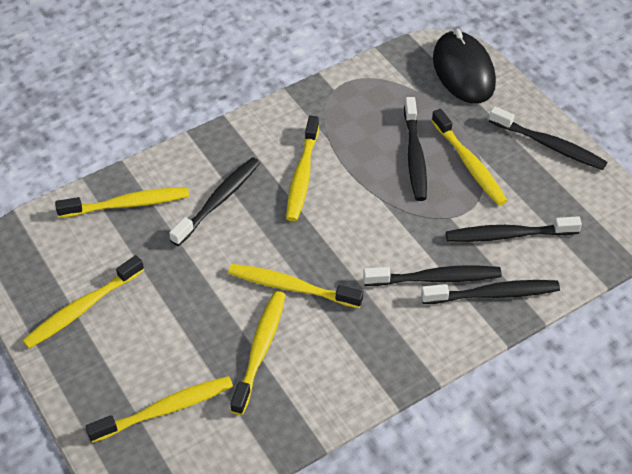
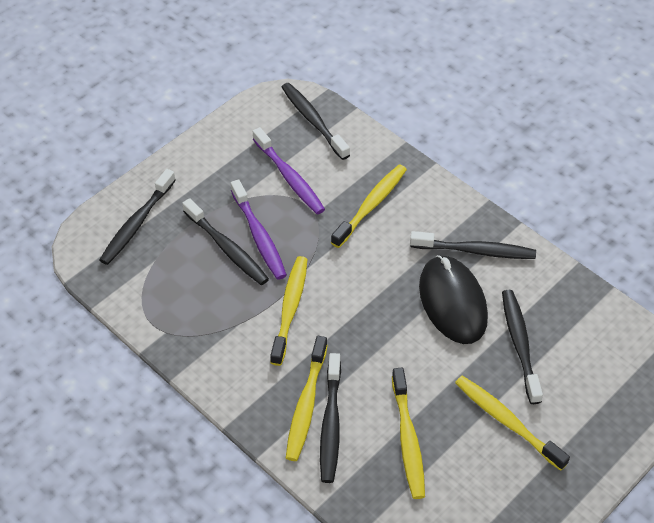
purple toothbrush: 0 -> 2
yellow toothbrush: 7 -> 5

